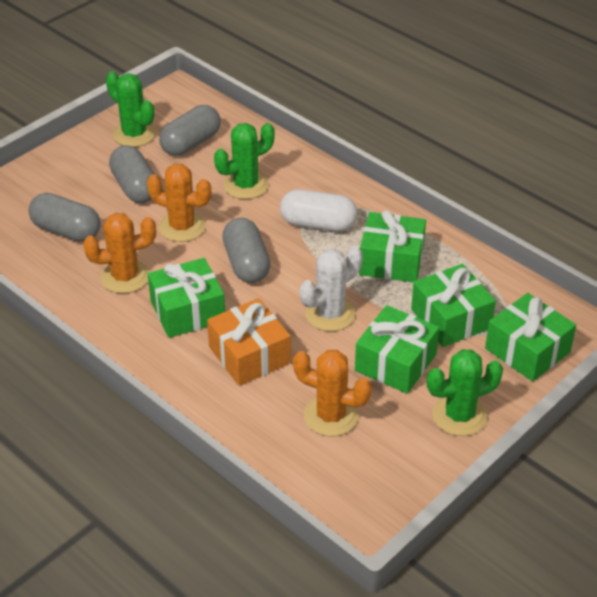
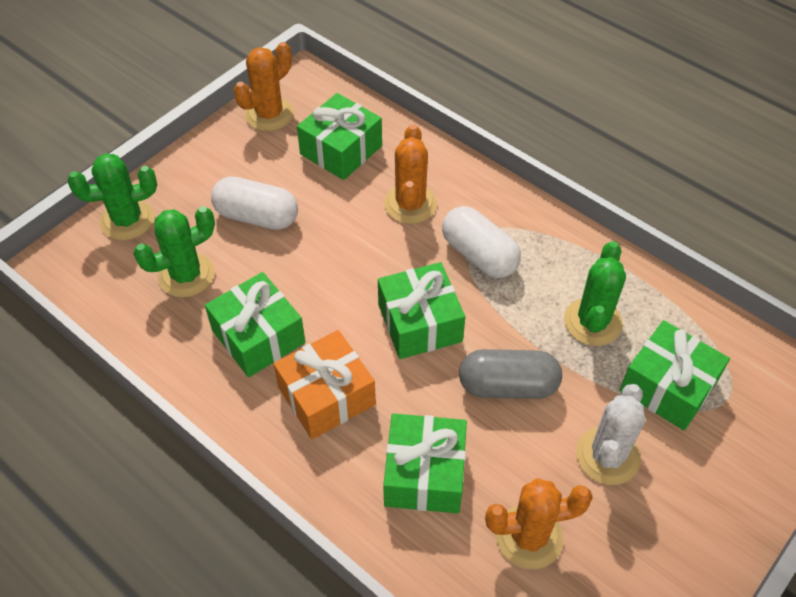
grey capsule: 4 -> 1
white capsule: 1 -> 2

